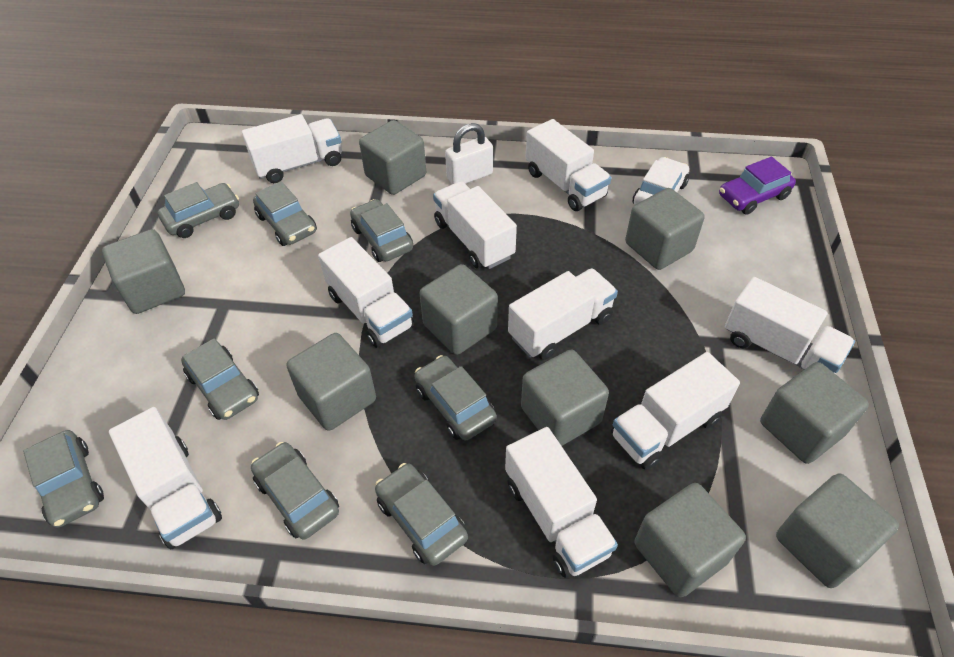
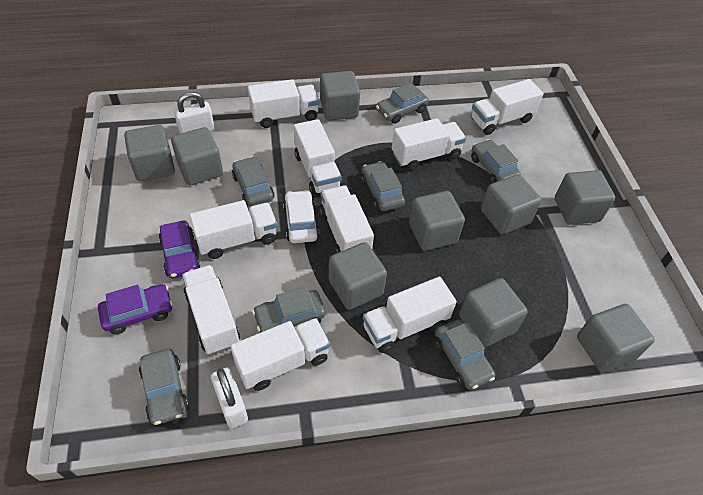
grey car: 8 -> 7
purple car: 1 -> 2
white padlock: 1 -> 2

